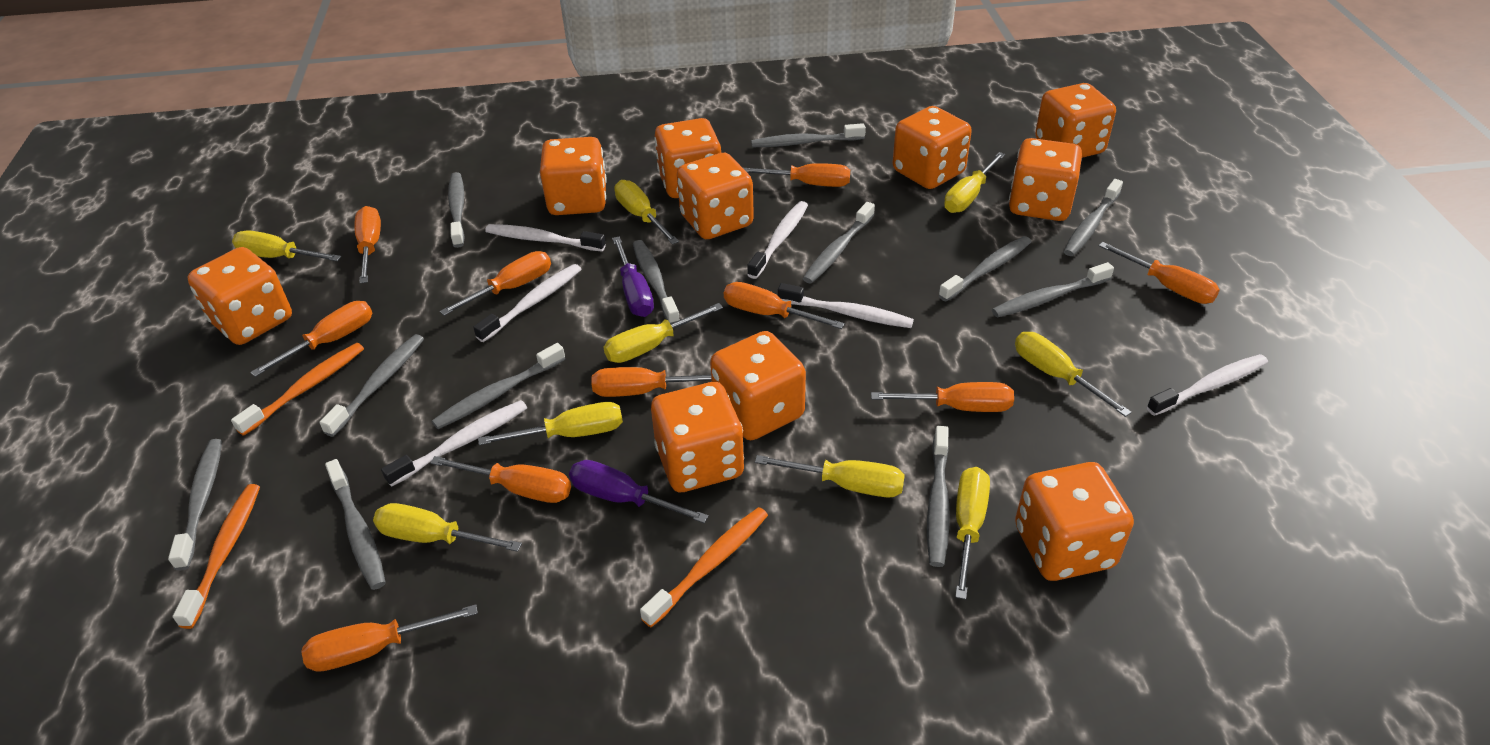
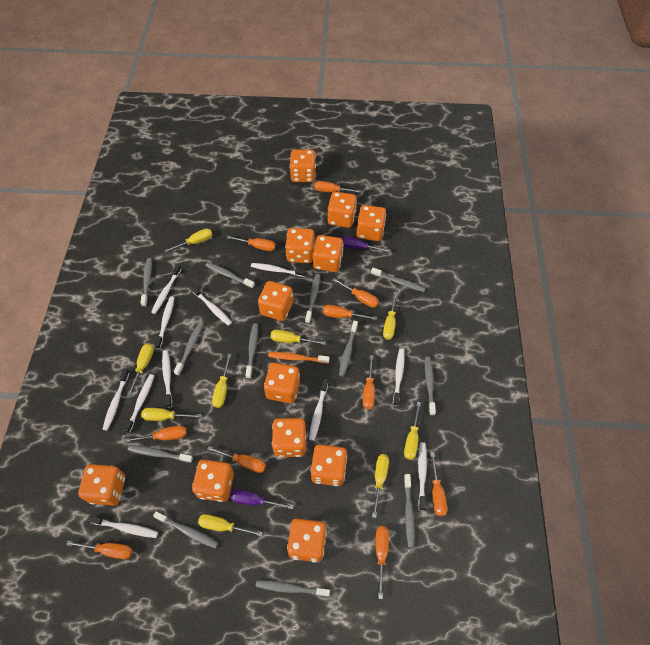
orange dice: 10 -> 12
orange toothbrush: 3 -> 1
white toothbrush: 6 -> 11

